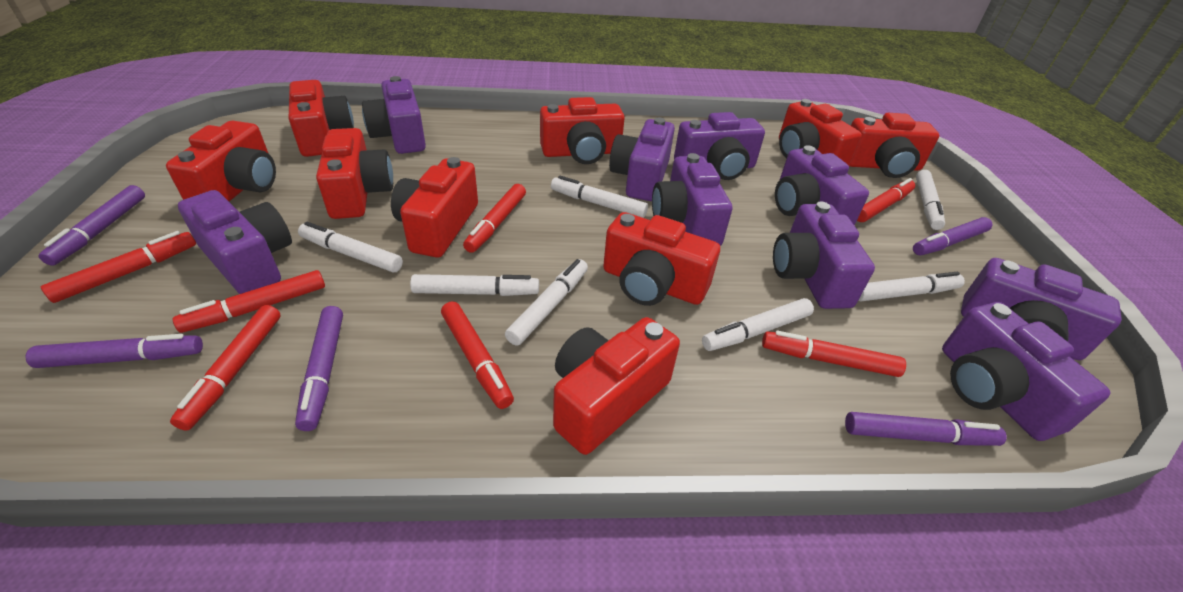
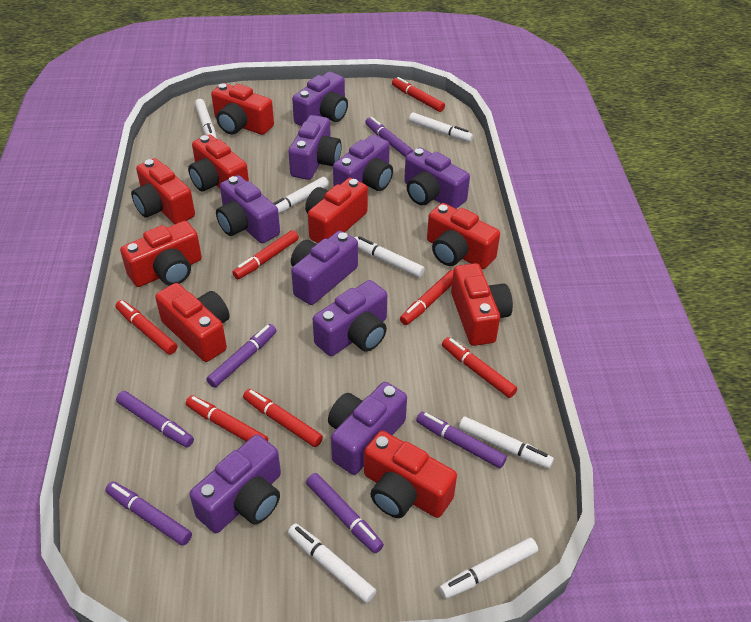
purple marker: 5 -> 6

